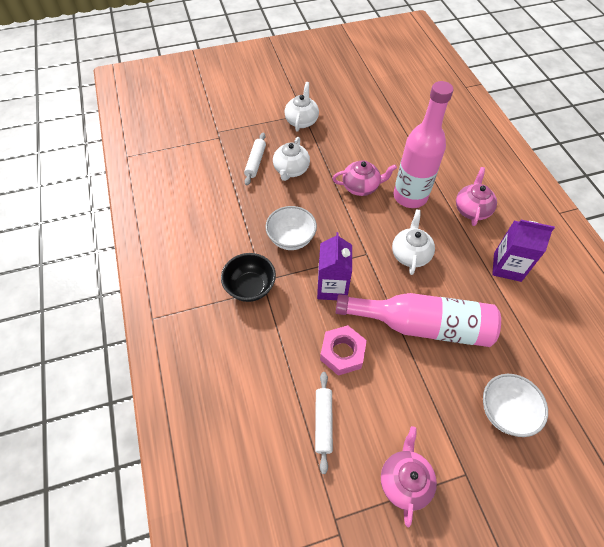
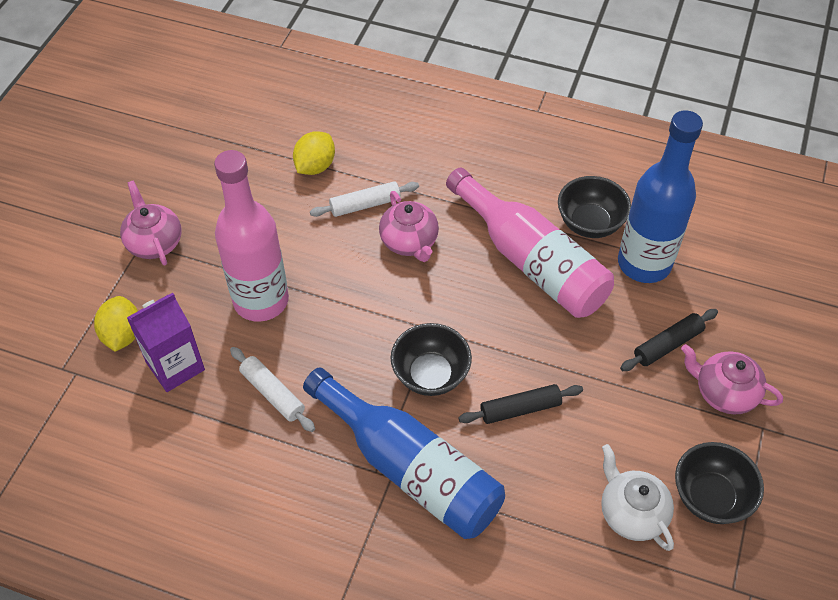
black bowl: 1 -> 3
black rolling pin: 0 -> 2
blue bottle: 0 -> 2
pink nut: 1 -> 0
purple carton: 2 -> 1
white bowl: 2 -> 0
white teapot: 3 -> 1
yellow lemon: 0 -> 2

